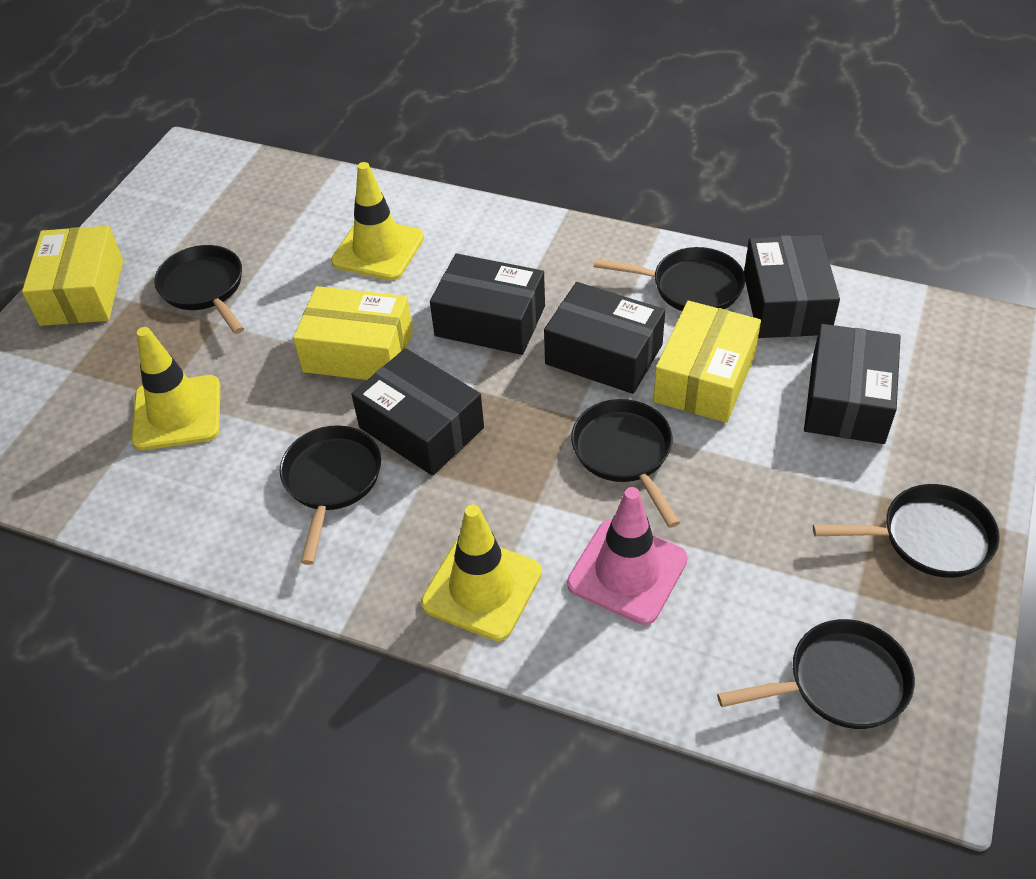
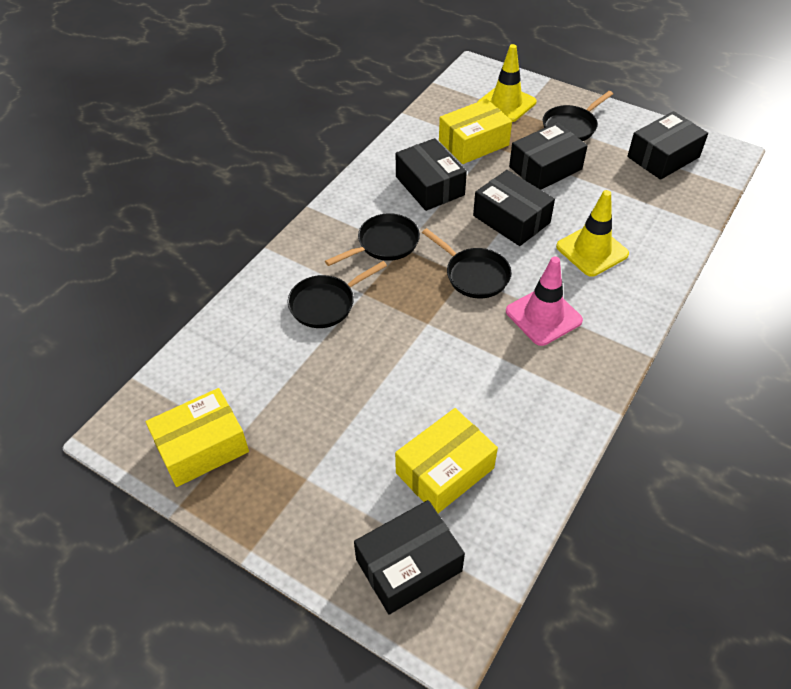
black pan: 6 -> 4
yellow traffic cone: 3 -> 2

